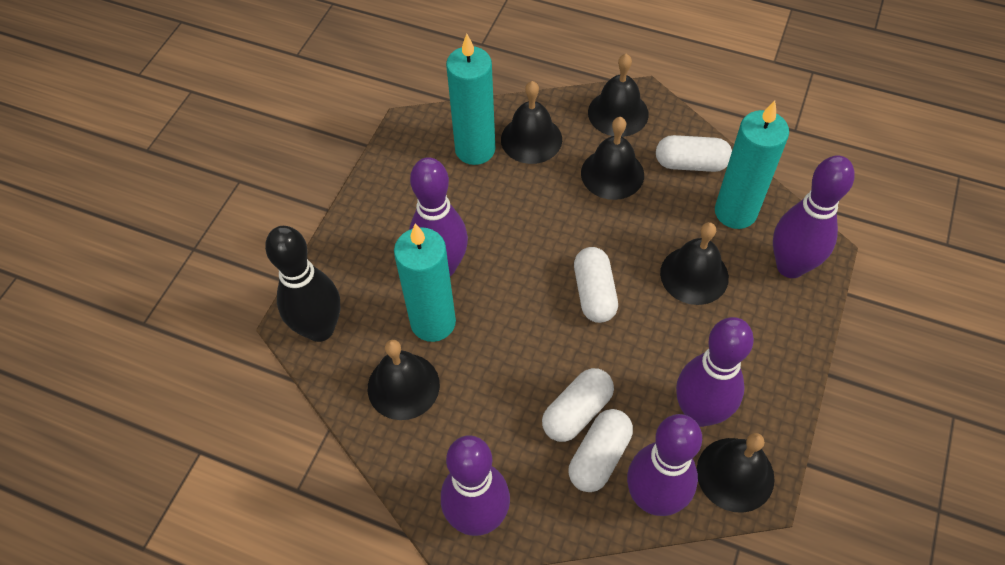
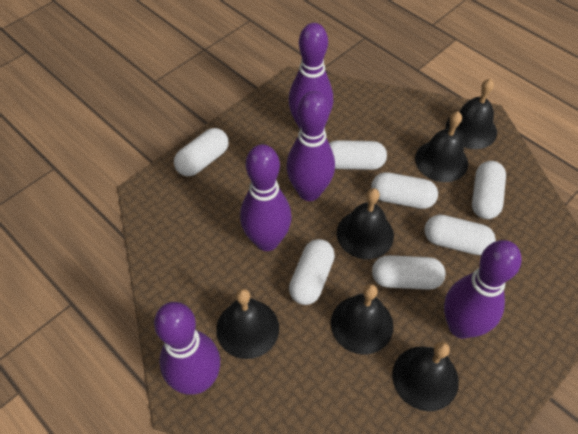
black bowling pin: 1 -> 0
turquoise candle: 3 -> 0
white capsule: 4 -> 7

